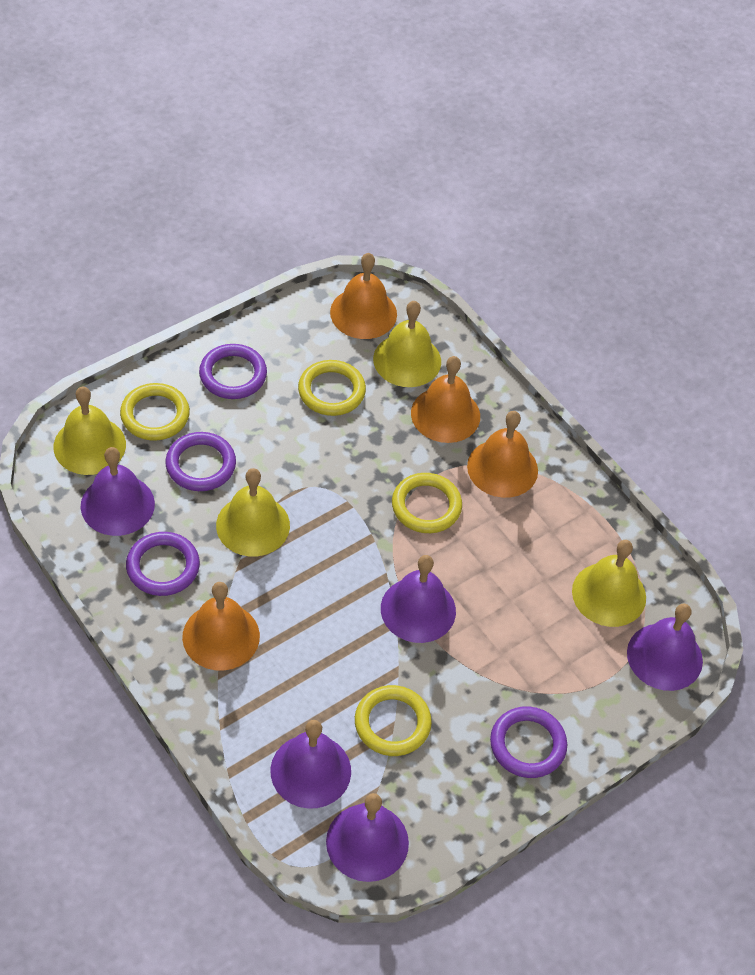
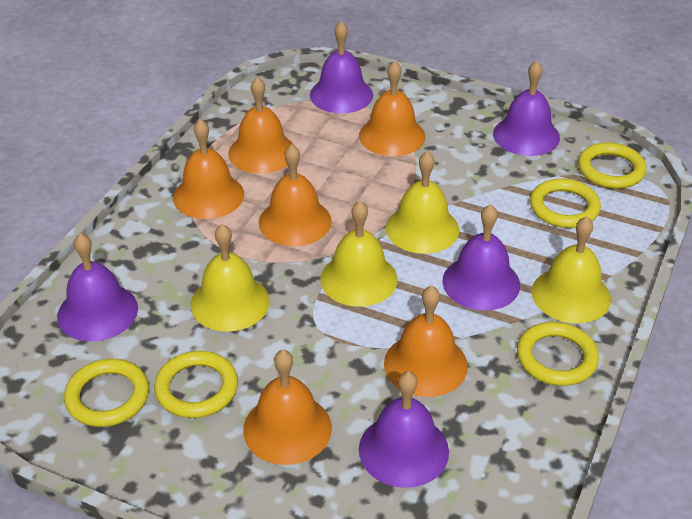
orange bell: 4 -> 6
purple ring: 4 -> 0
yellow ring: 4 -> 5

